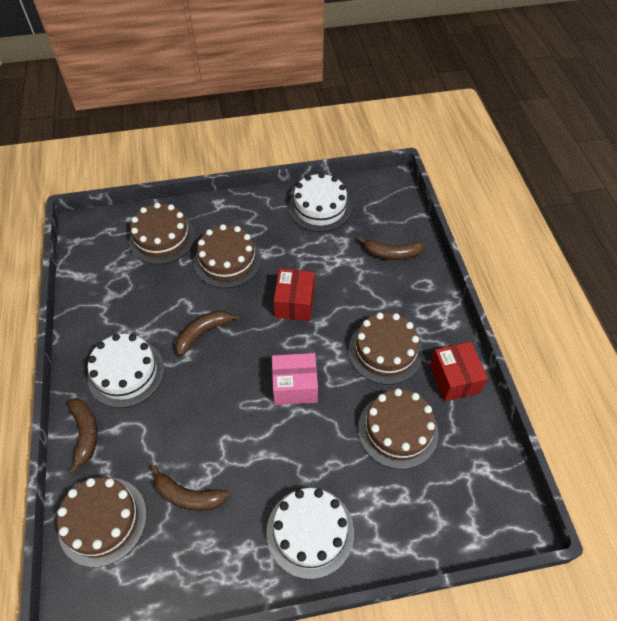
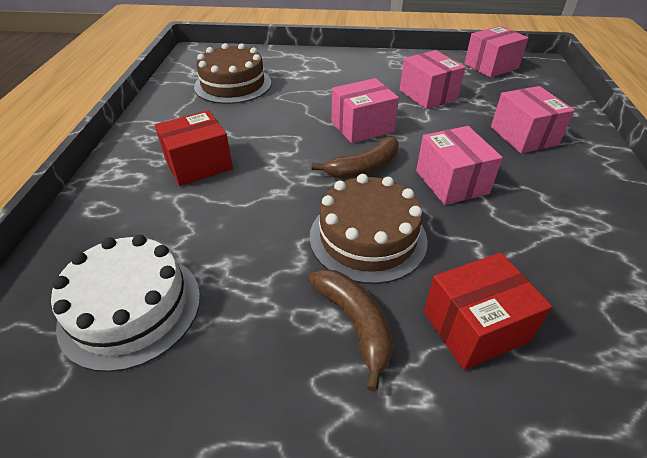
brown banana: 4 -> 2
brown cake: 5 -> 2
pink box: 1 -> 5
white cake: 3 -> 1

